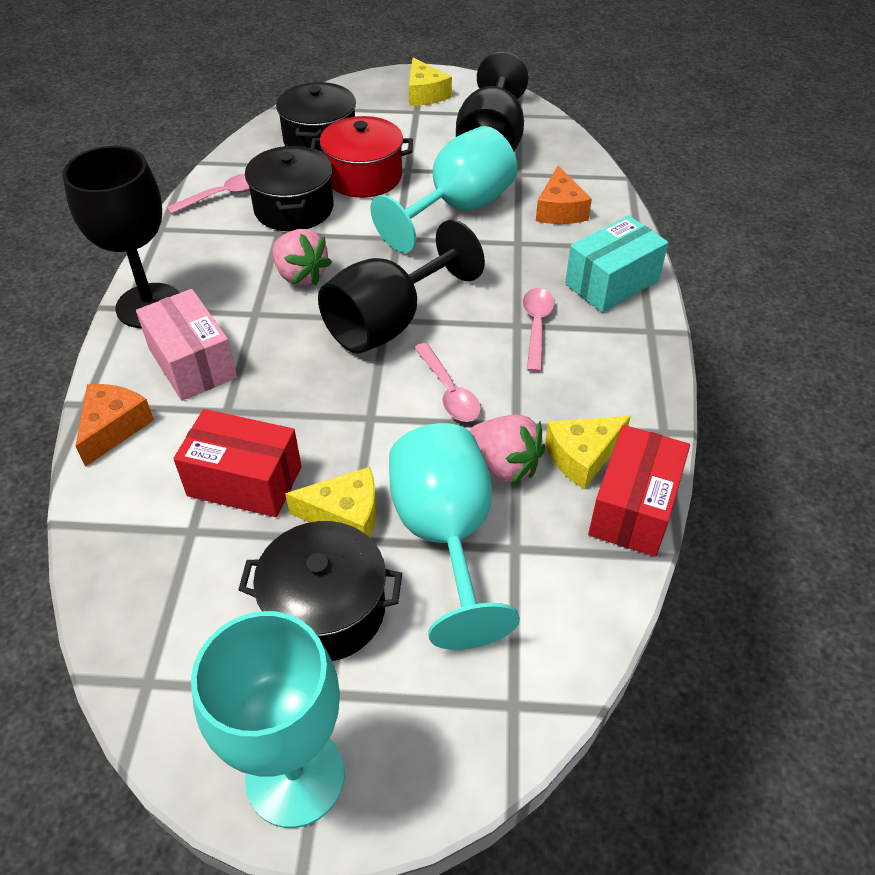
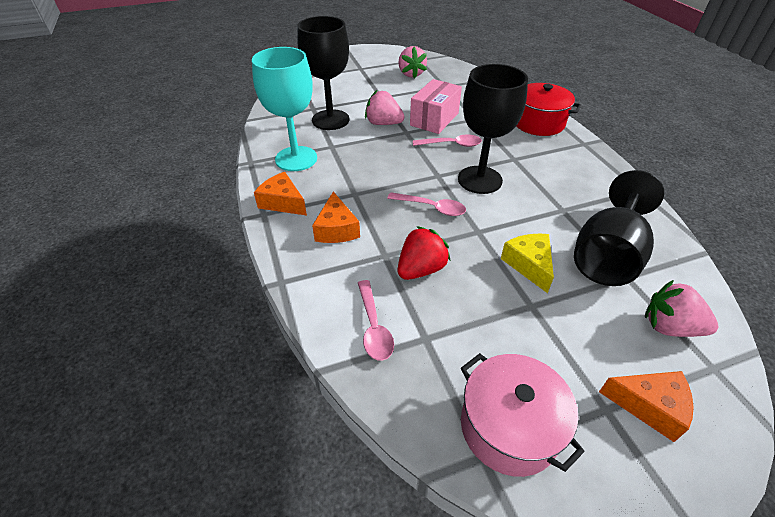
black pot: 3 -> 0
orange cheese: 2 -> 3
pink pot: 0 -> 1
pink strawberry: 2 -> 3
red box: 2 -> 0
red strawberry: 0 -> 1
turquoise box: 1 -> 0
turquoise goblet: 3 -> 1
yellow cheese: 3 -> 1

